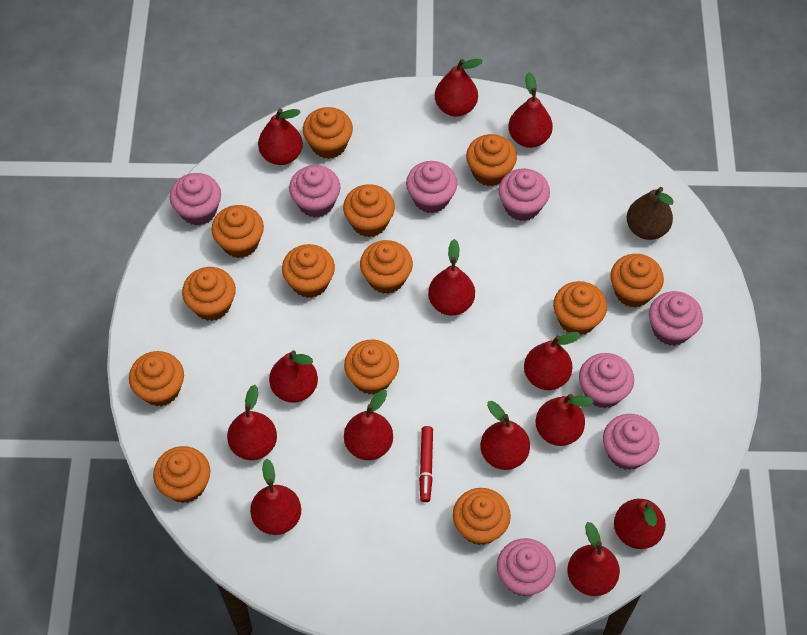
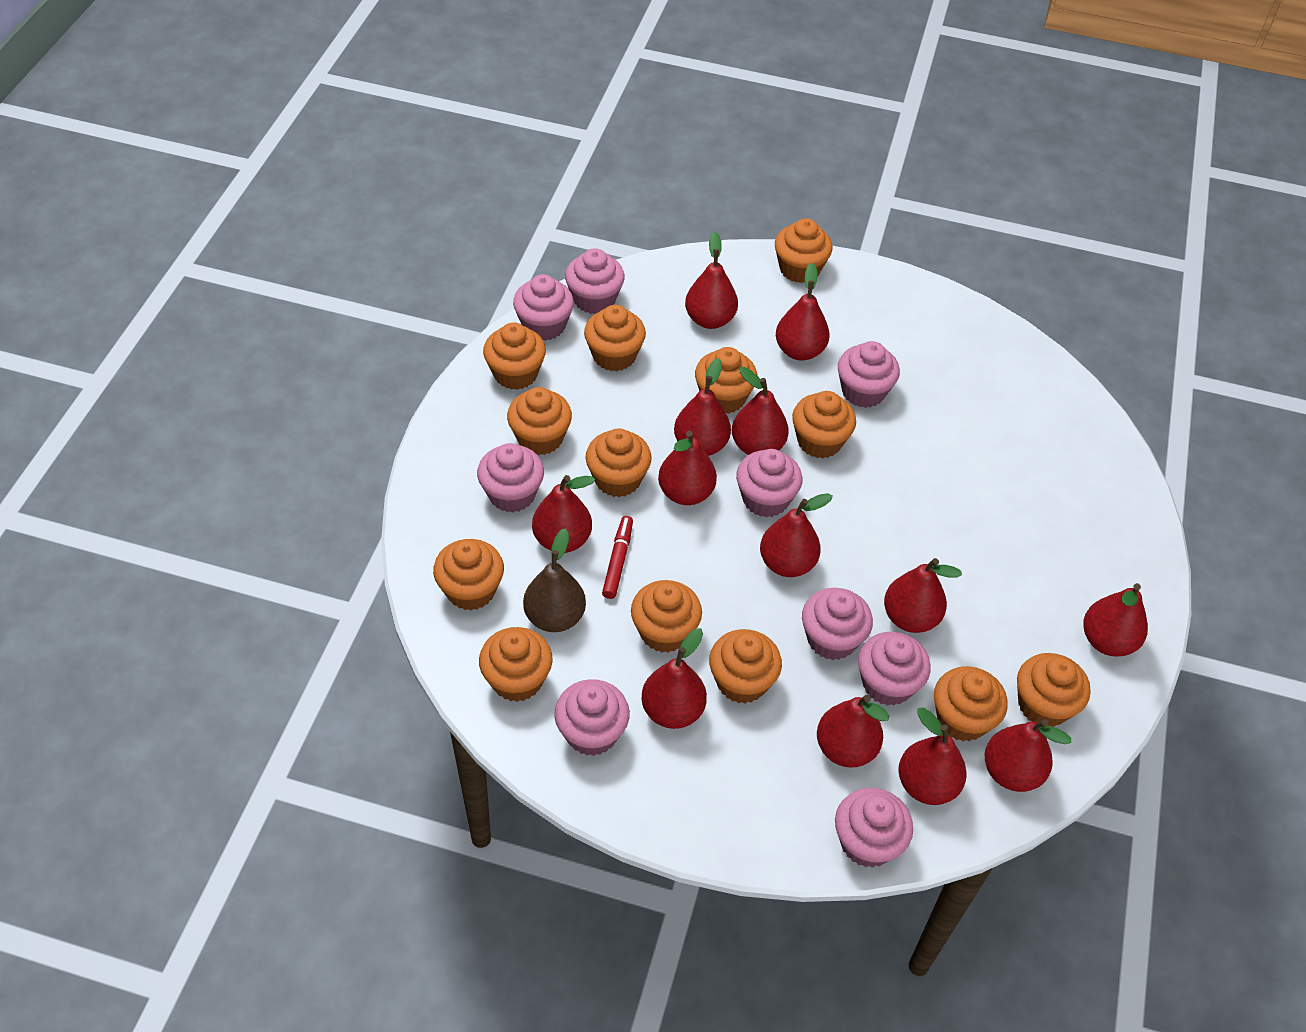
pink cupcake: 8 -> 9

